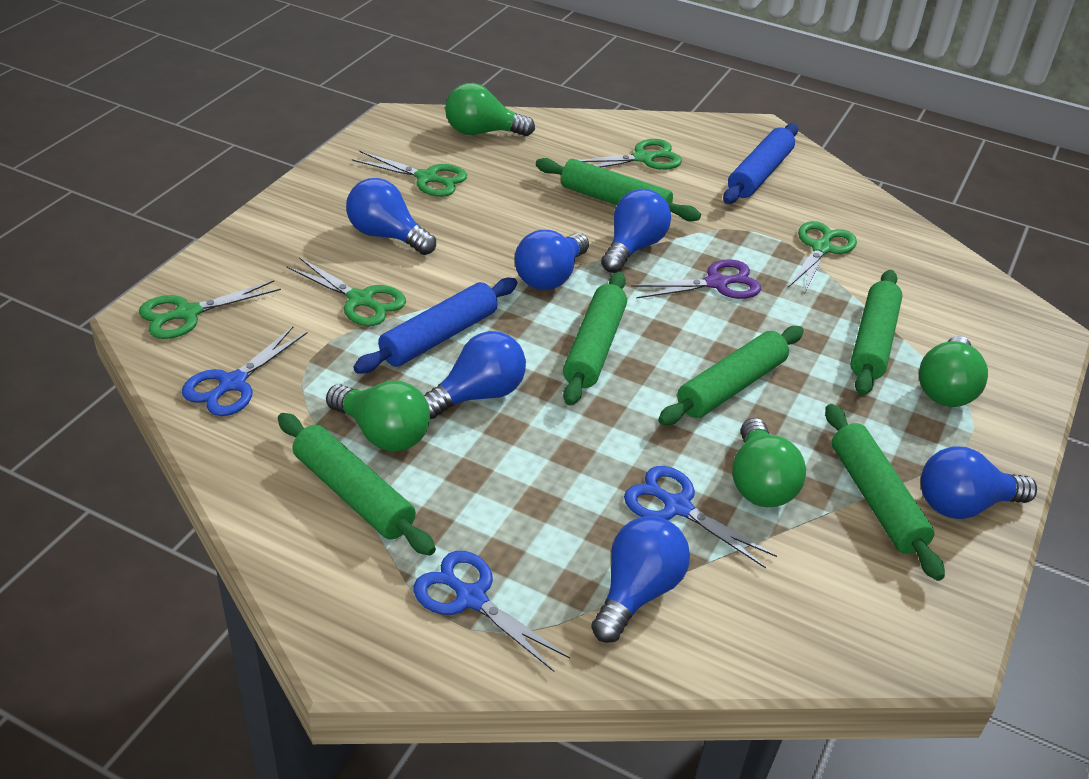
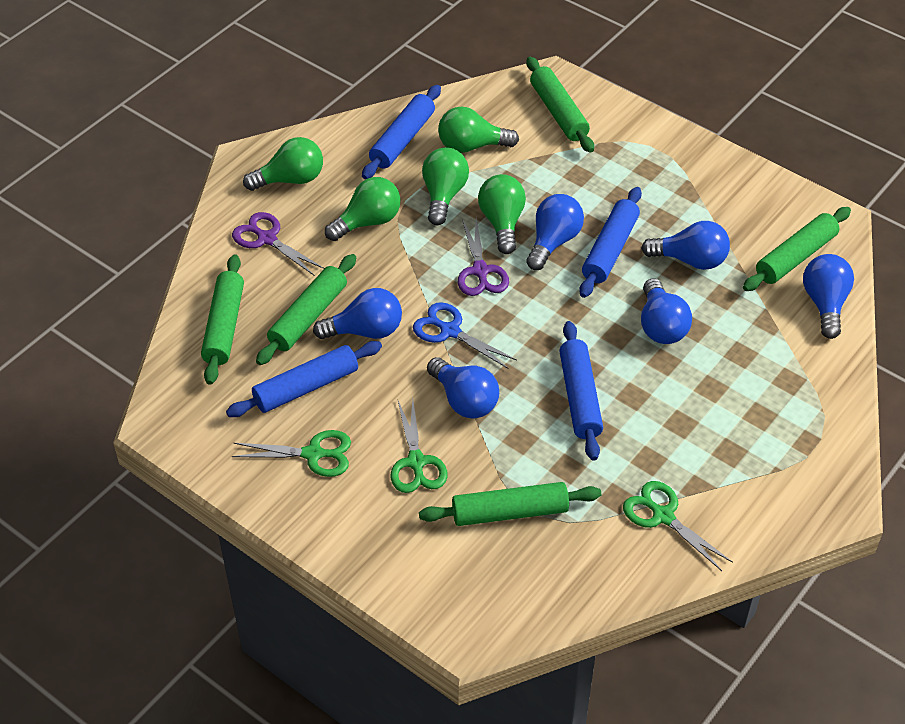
blue rolling pin: 2 -> 4
blue scissors: 3 -> 1
green light bulb: 4 -> 5
green rolling pin: 6 -> 5
green scissors: 5 -> 3
purple scissors: 1 -> 2

